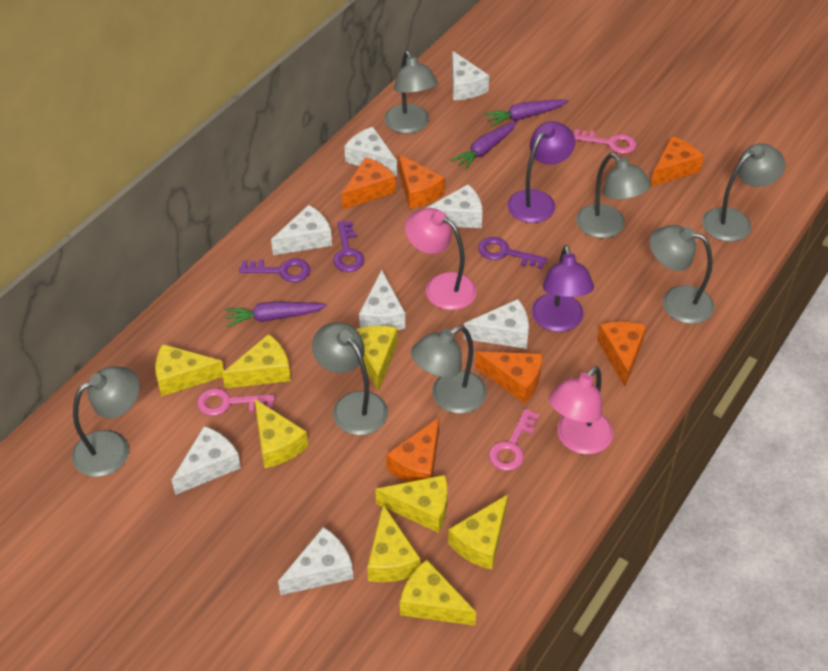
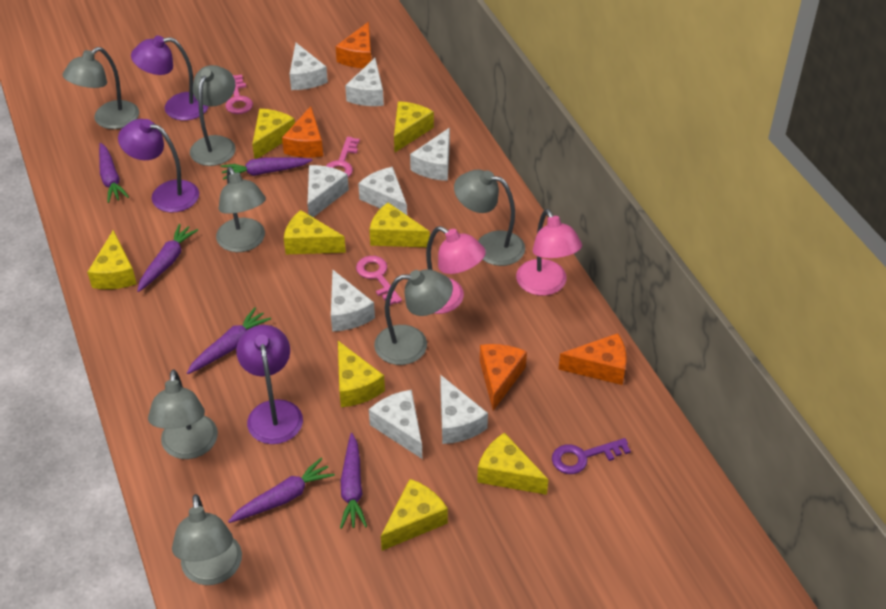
orange cheese: 6 -> 4
purple carrot: 3 -> 6
purple key: 3 -> 1
purple lamp: 2 -> 3

